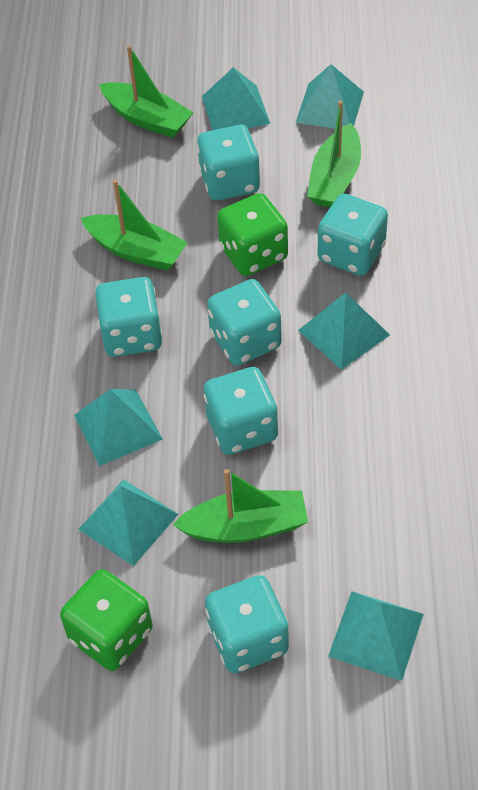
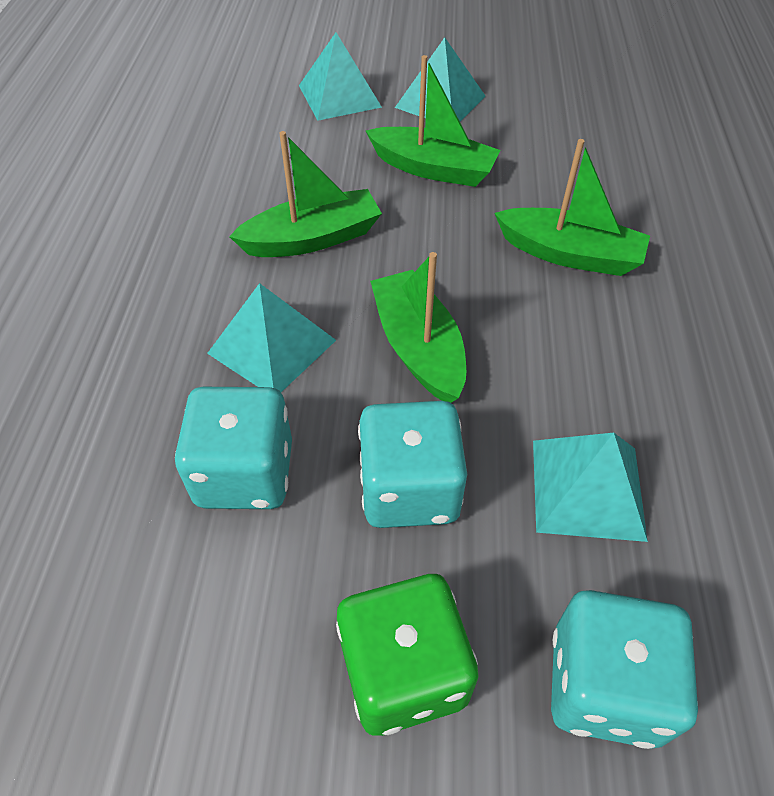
green dice: 2 -> 1
turquoise dice: 6 -> 3
turquoise pyramid: 6 -> 4

